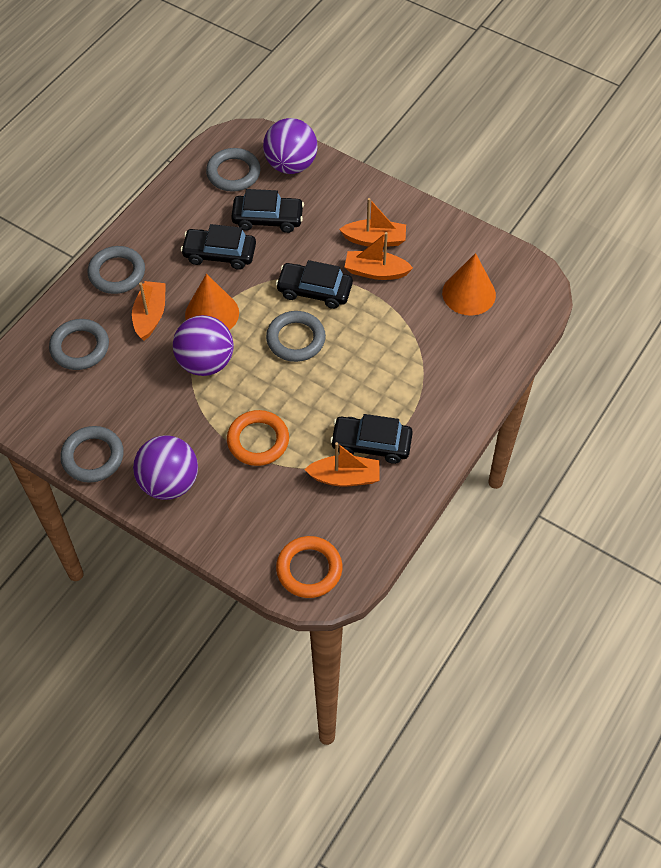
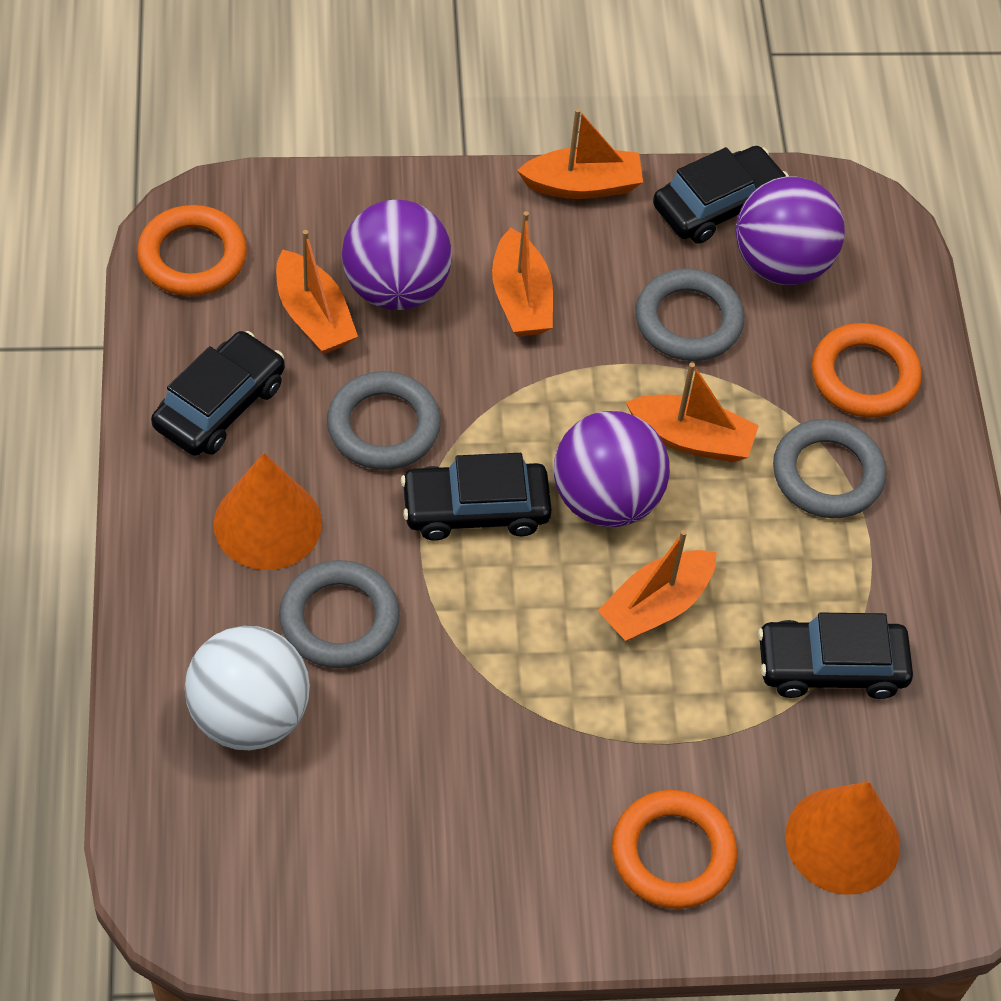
grey ring: 5 -> 4
orange boat: 4 -> 5
orange ring: 2 -> 3
white ball: 0 -> 1

